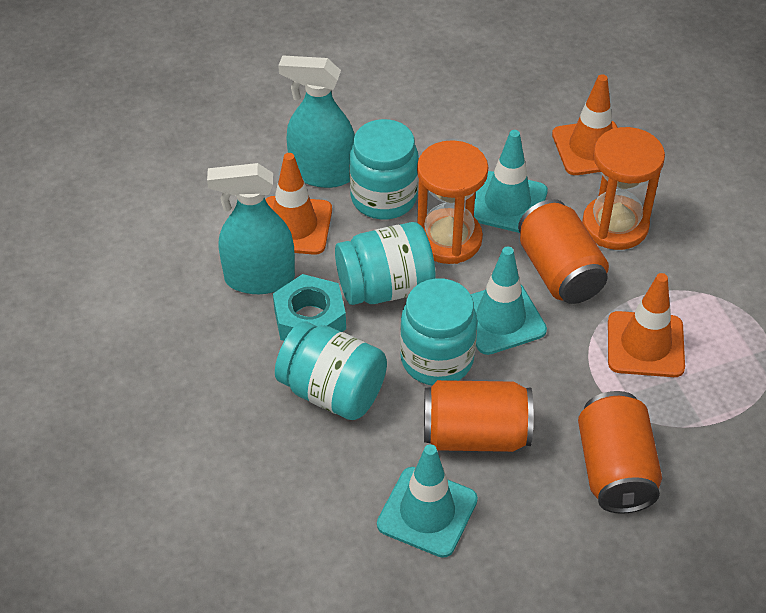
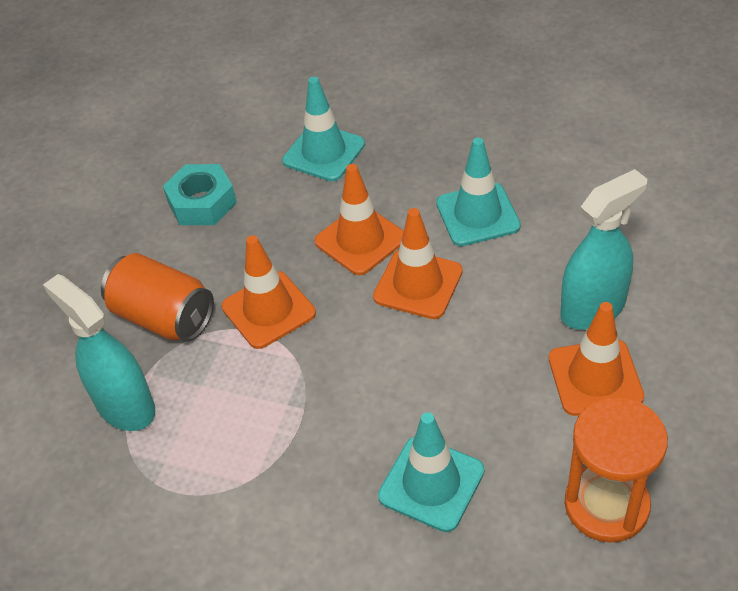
orange can: 3 -> 1
orange hourglass: 2 -> 1
orange traffic cone: 3 -> 4
turquoise jar: 4 -> 0

